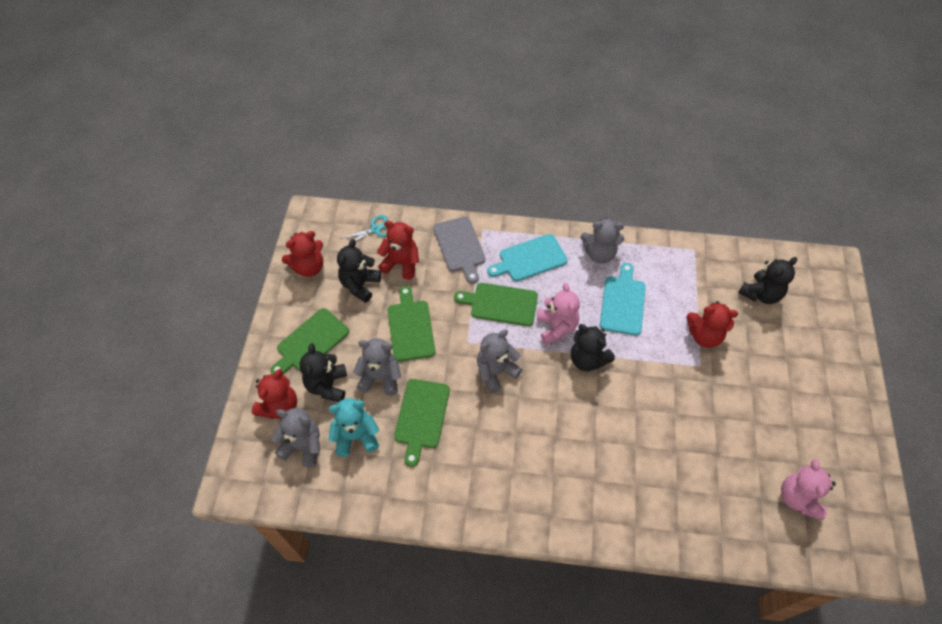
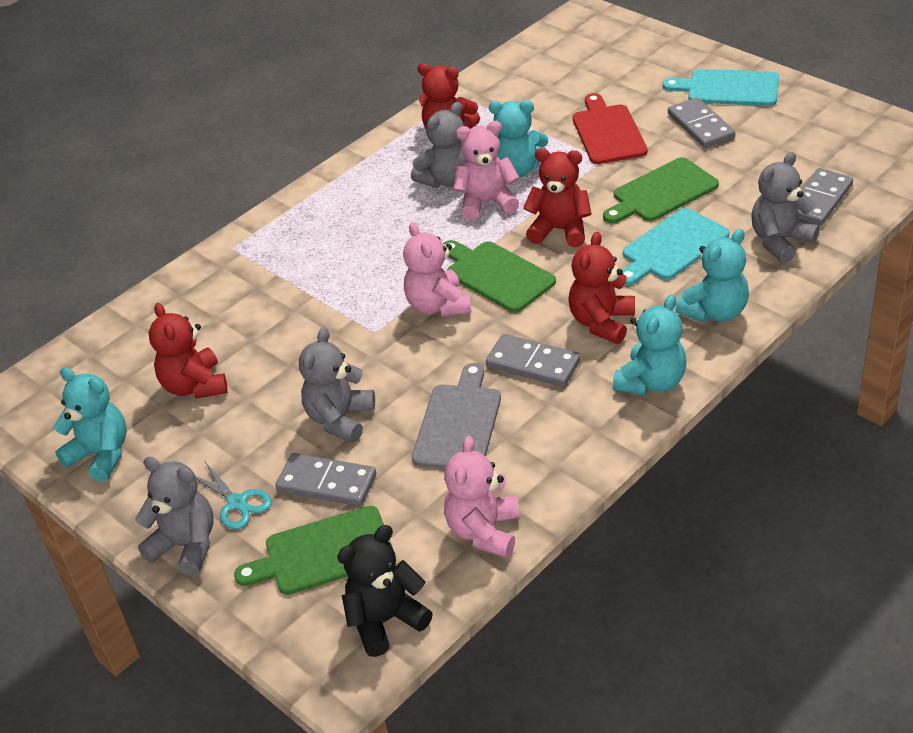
black teddy bear: 4 -> 1
green cutting board: 4 -> 3
grey domino: 0 -> 4
pink teddy bear: 2 -> 3
red cutting board: 0 -> 1
turquoise teddy bear: 1 -> 4

